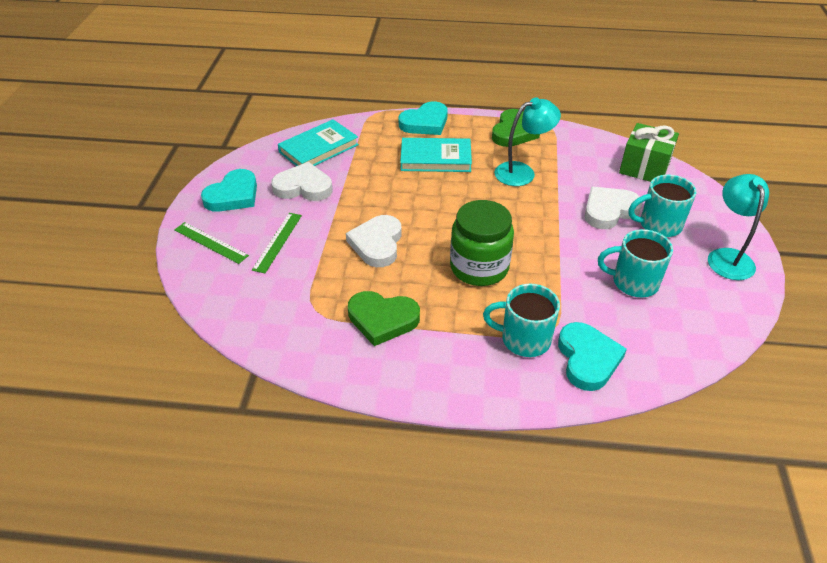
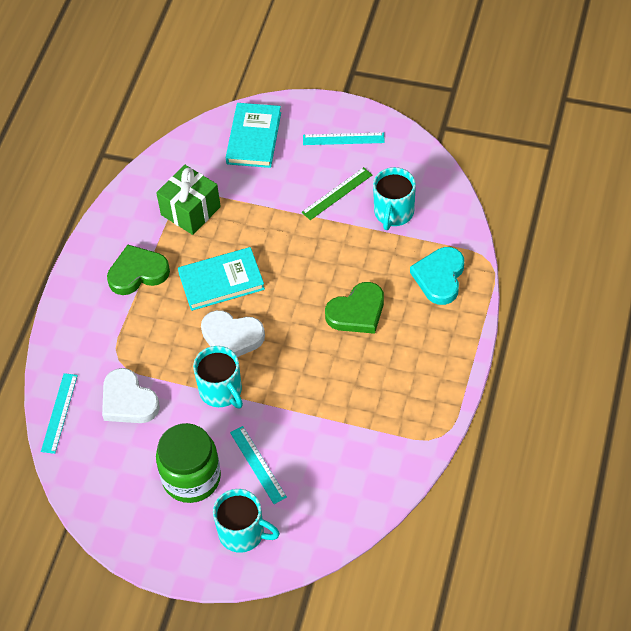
green ruler: 2 -> 1
turquoise heart: 3 -> 1
turquoise lamp: 2 -> 0
turquoise ruler: 0 -> 3
white heart: 3 -> 2

